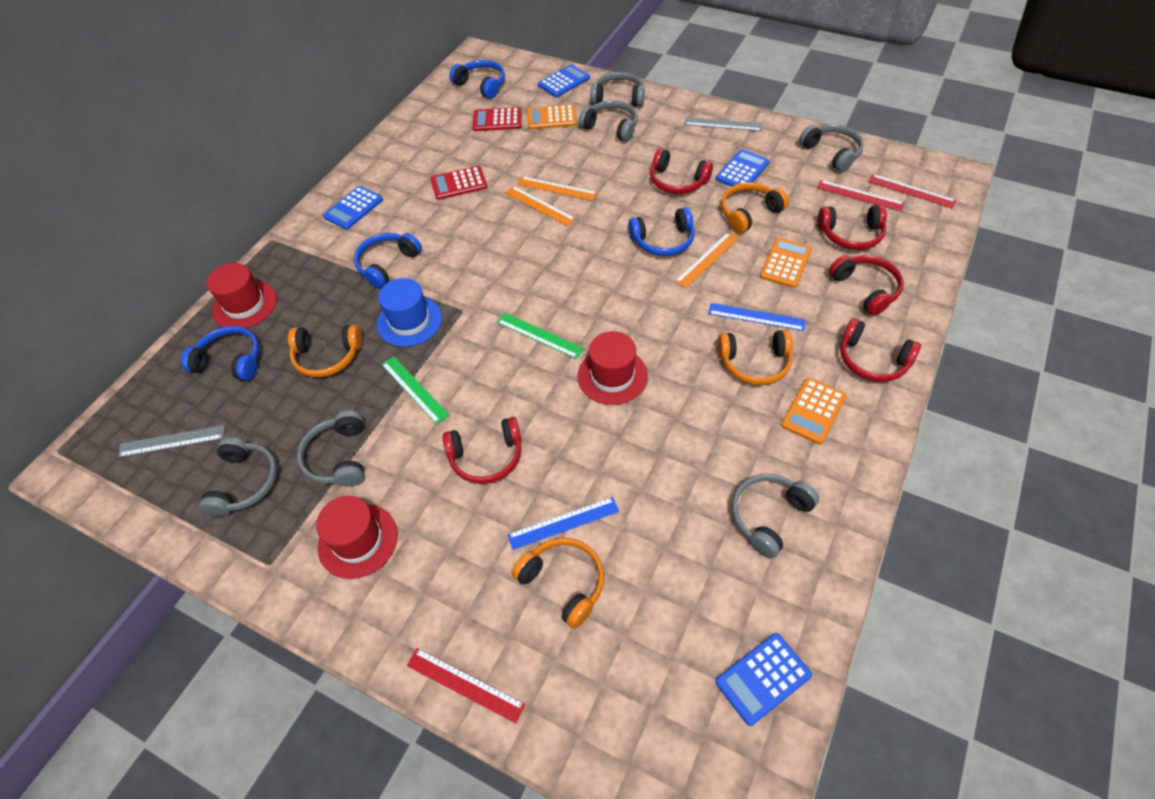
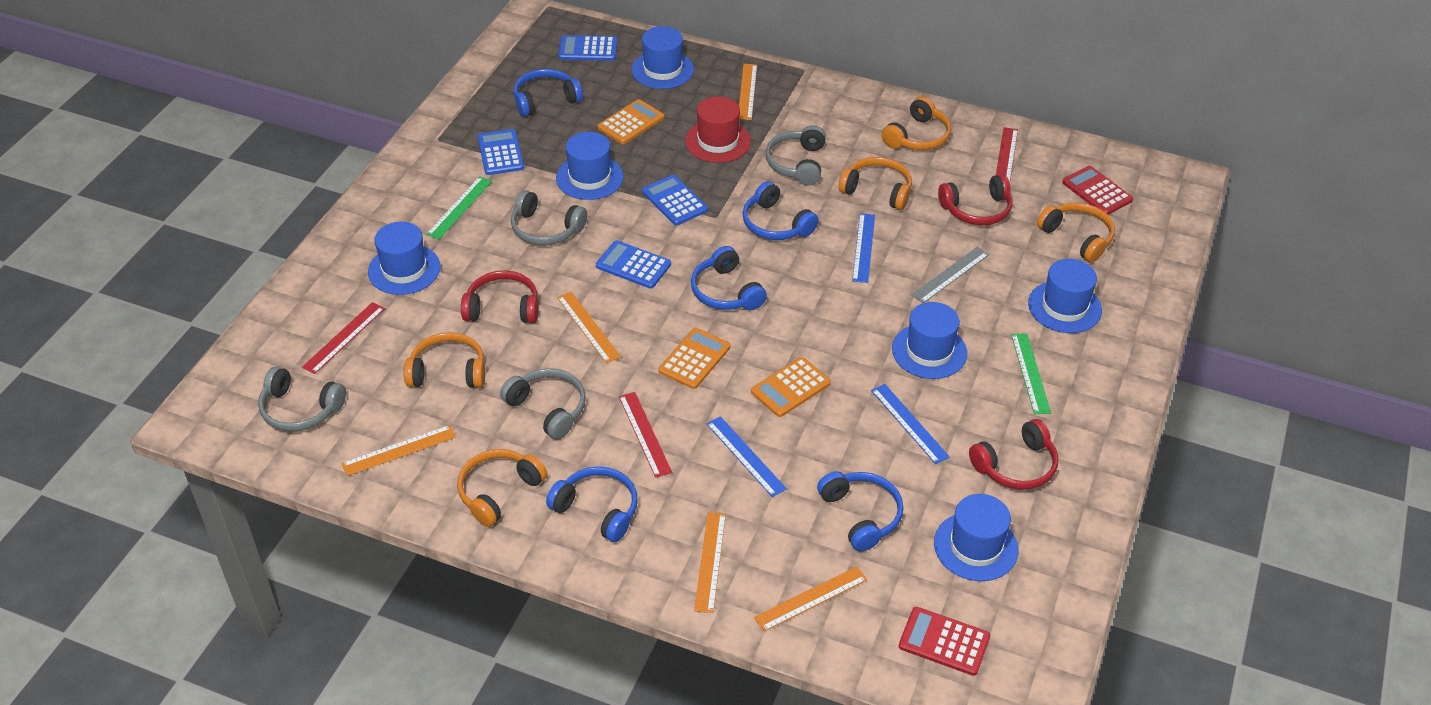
blue hat: 1 -> 6
blue headphones: 4 -> 5
blue ruler: 2 -> 3
grey headphones: 6 -> 4
grey ruler: 2 -> 1
orange headphones: 4 -> 5
orange ruler: 3 -> 5
red hat: 3 -> 1
red headphones: 5 -> 3

